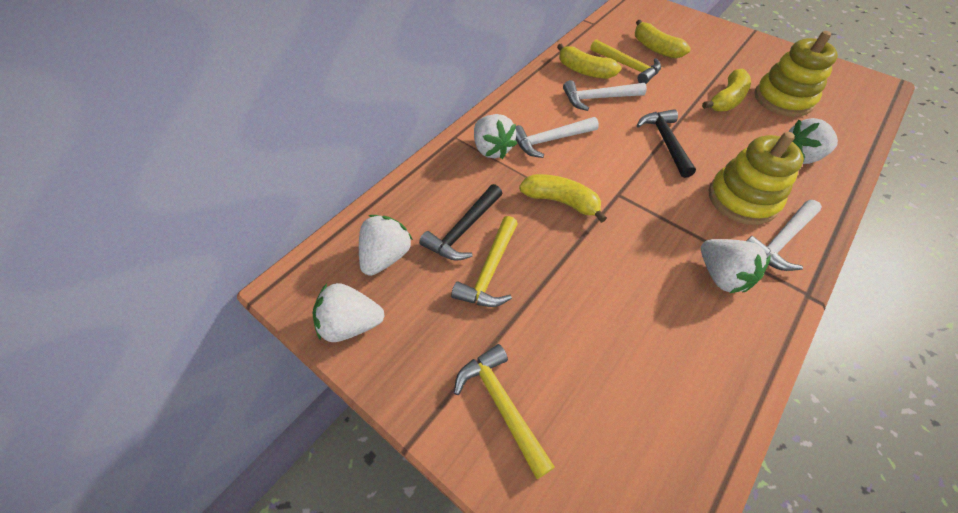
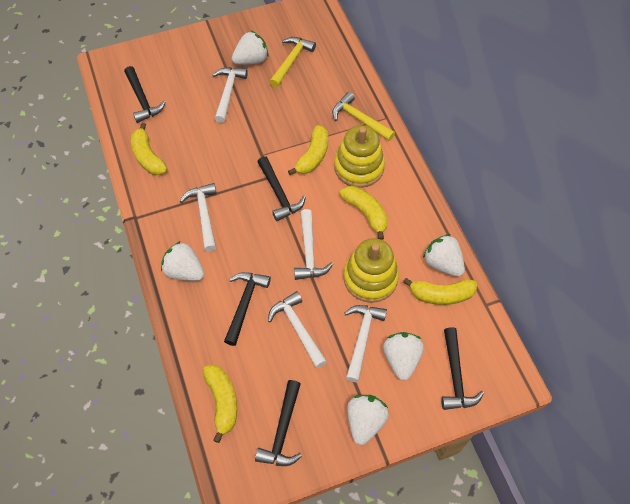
black hammer: 2 -> 5
white hammer: 3 -> 5
yellow banana: 4 -> 5
yellow hammer: 3 -> 2

